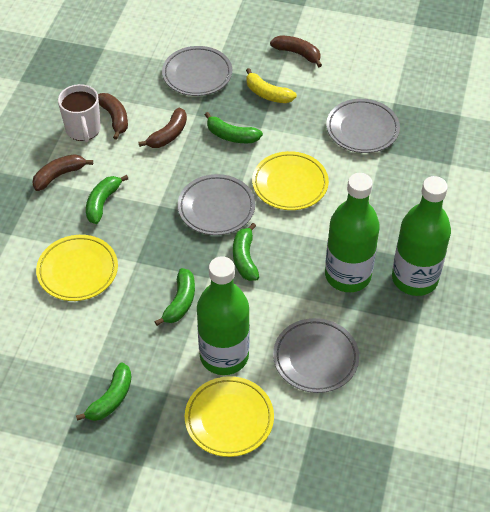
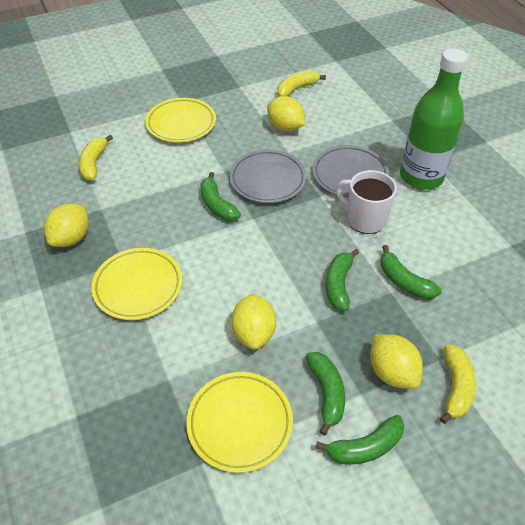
brown banana: 4 -> 0
green bottle: 3 -> 1
grey plate: 4 -> 2
yellow banana: 1 -> 3
yellow lemon: 0 -> 4

